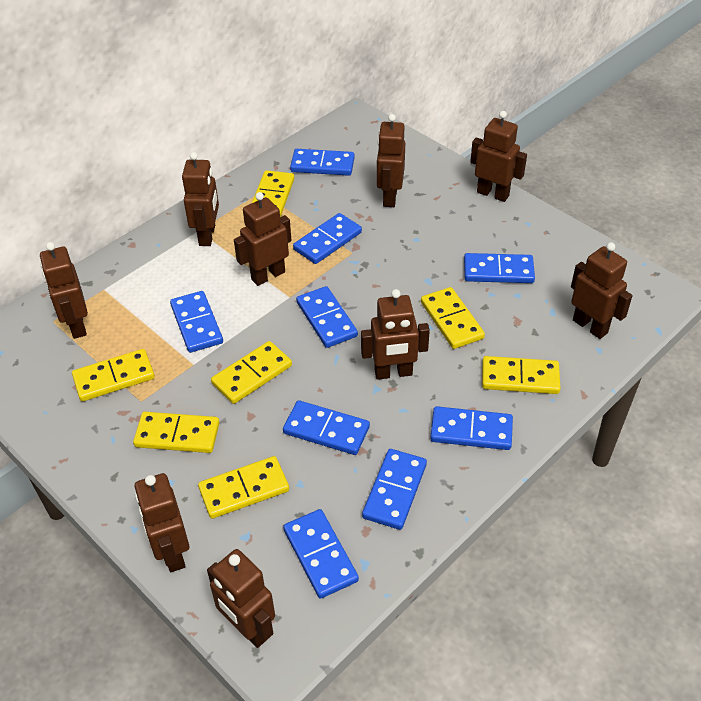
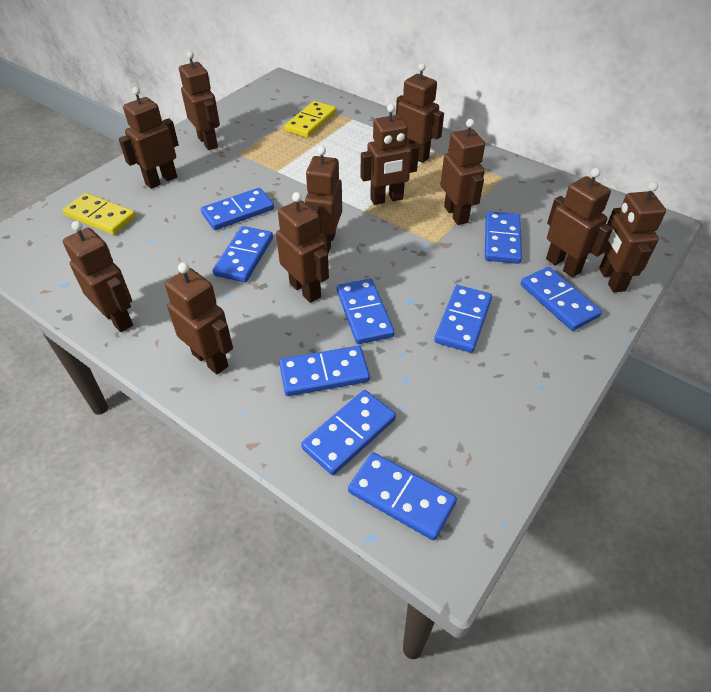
brown robot: 9 -> 11
yellow domino: 7 -> 2

